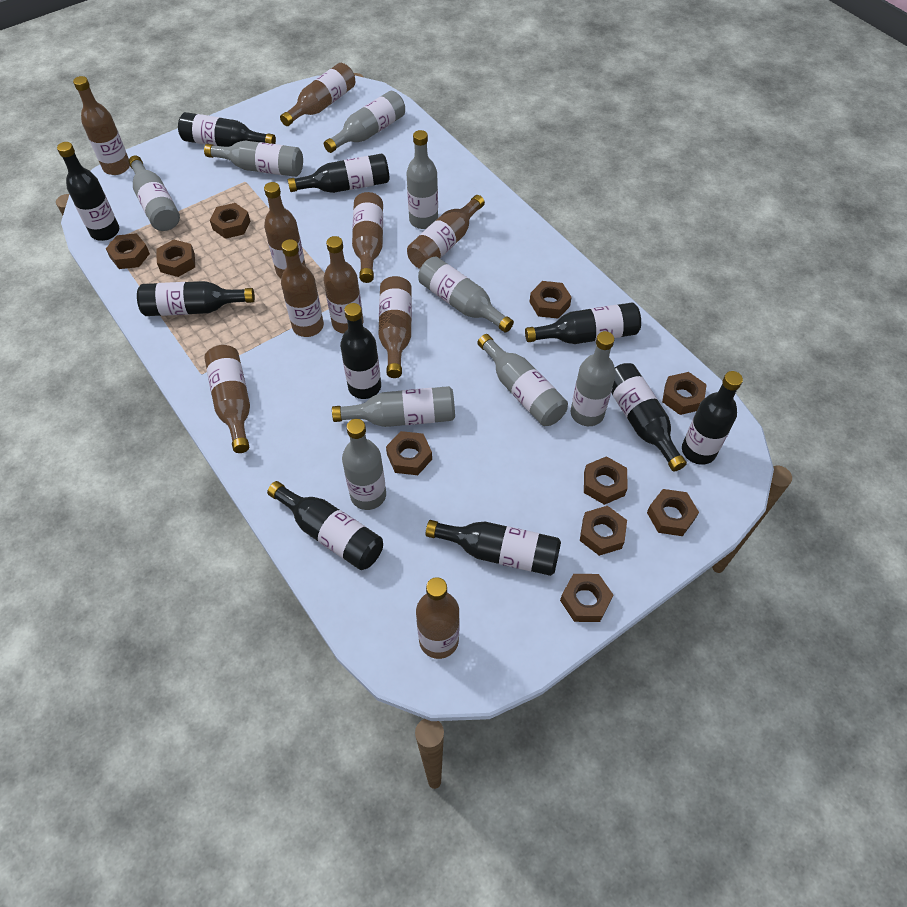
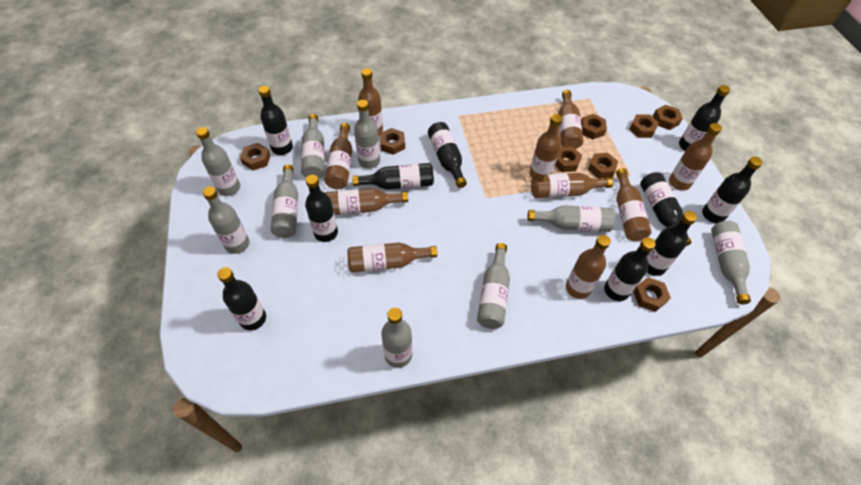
brown nut: 10 -> 8

